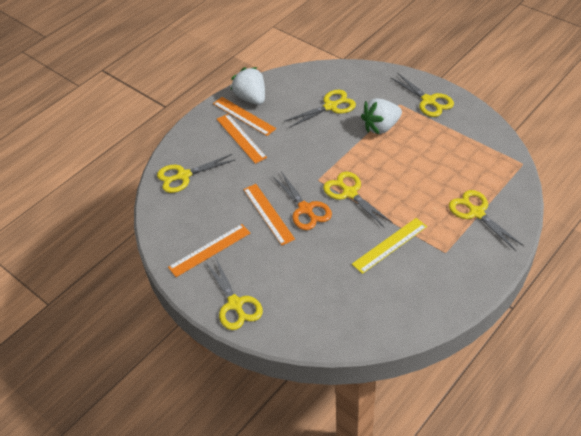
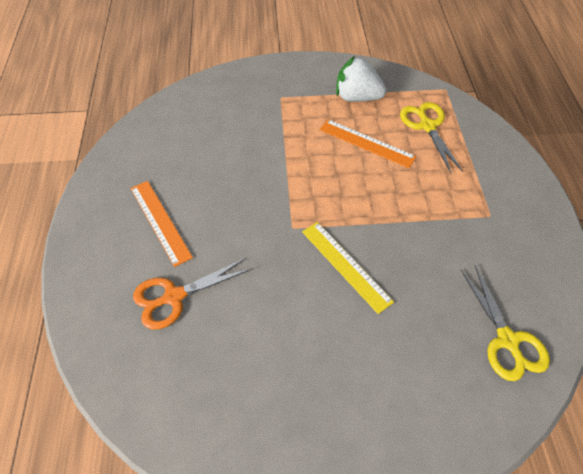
orange ruler: 4 -> 2
white strawberry: 2 -> 1
yellow scissors: 6 -> 2

